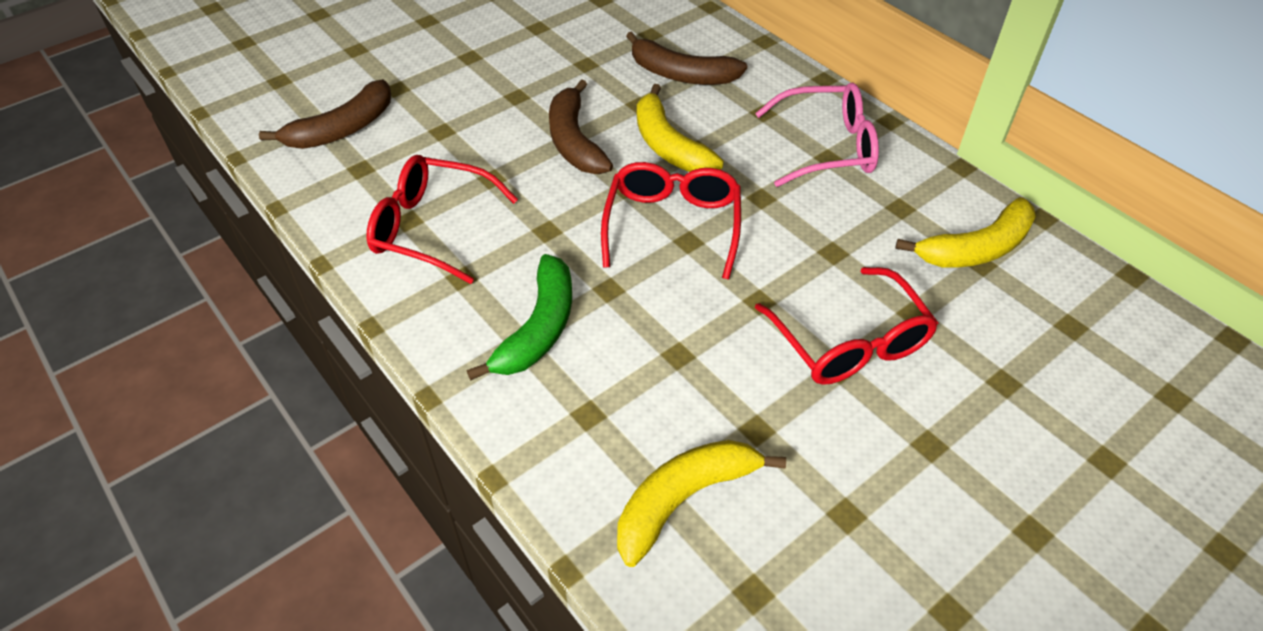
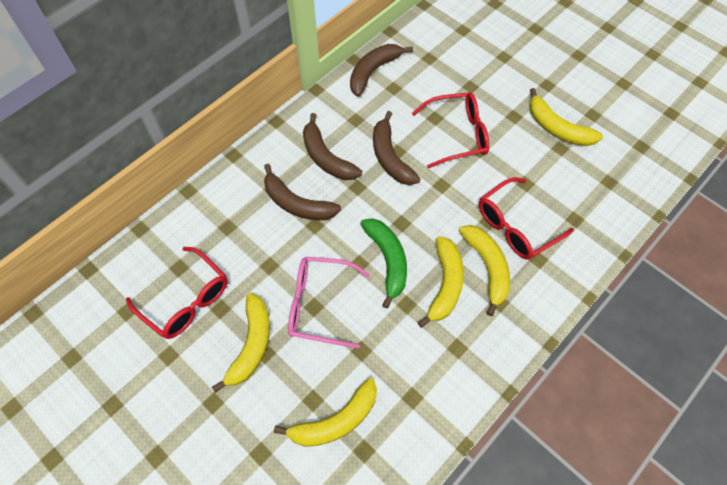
brown banana: 3 -> 4
yellow banana: 3 -> 5

